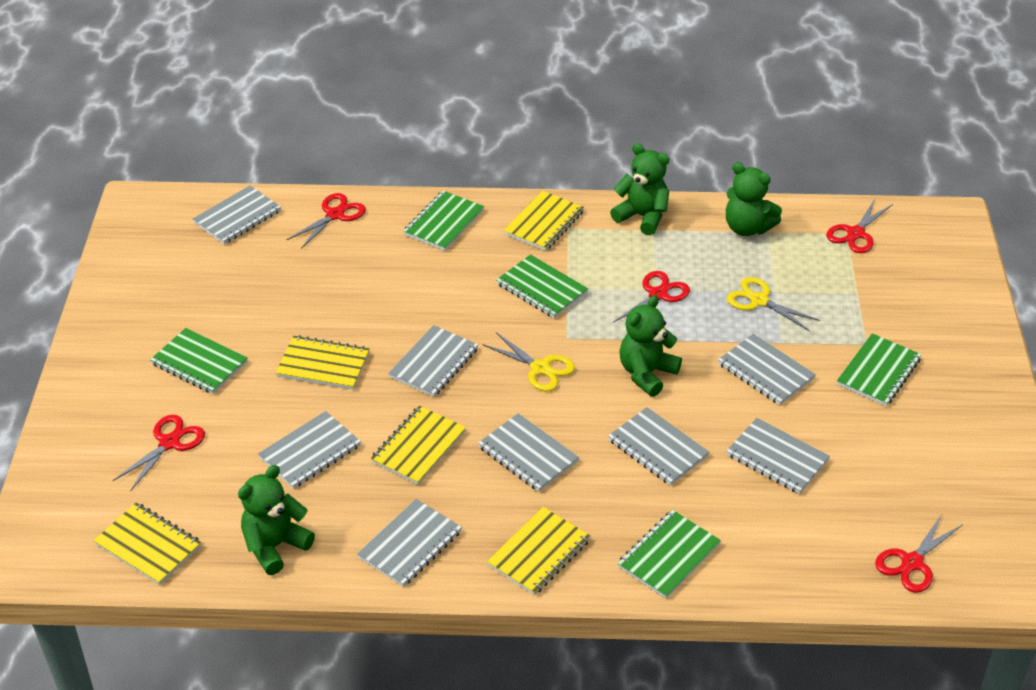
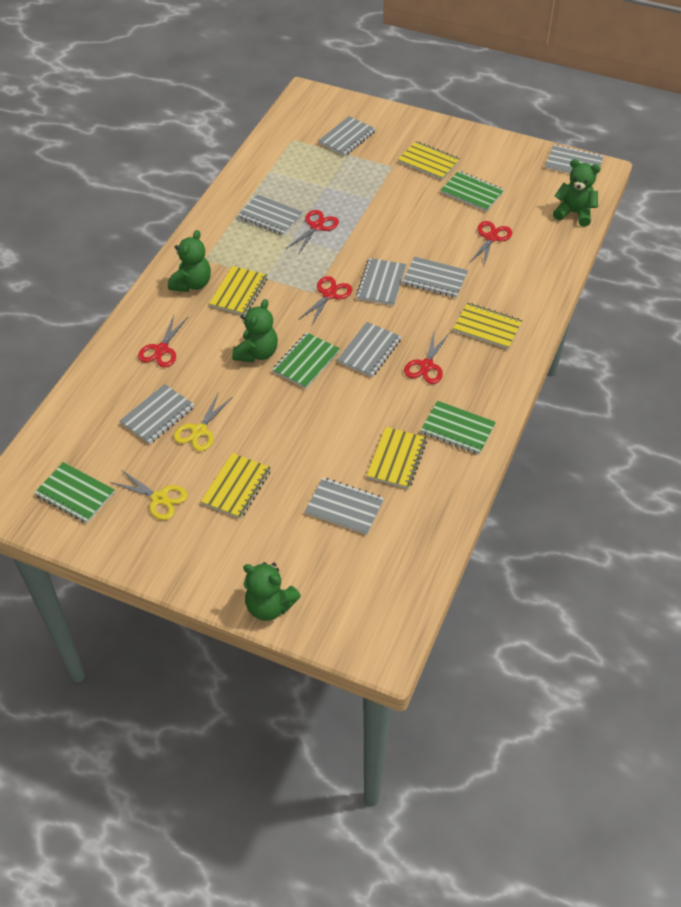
green notebook: 5 -> 4

